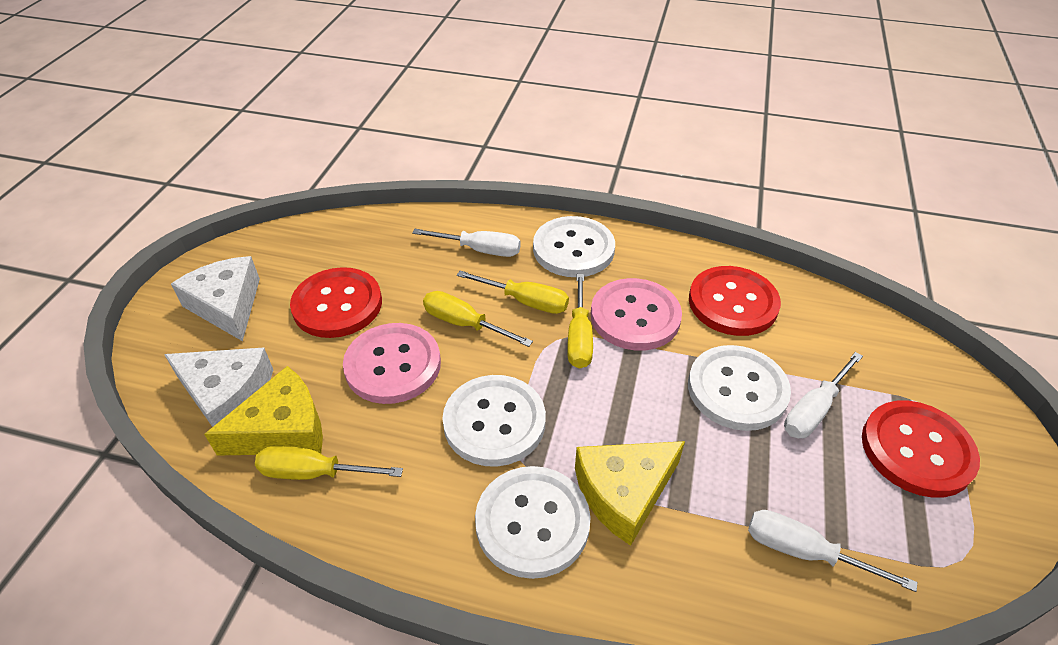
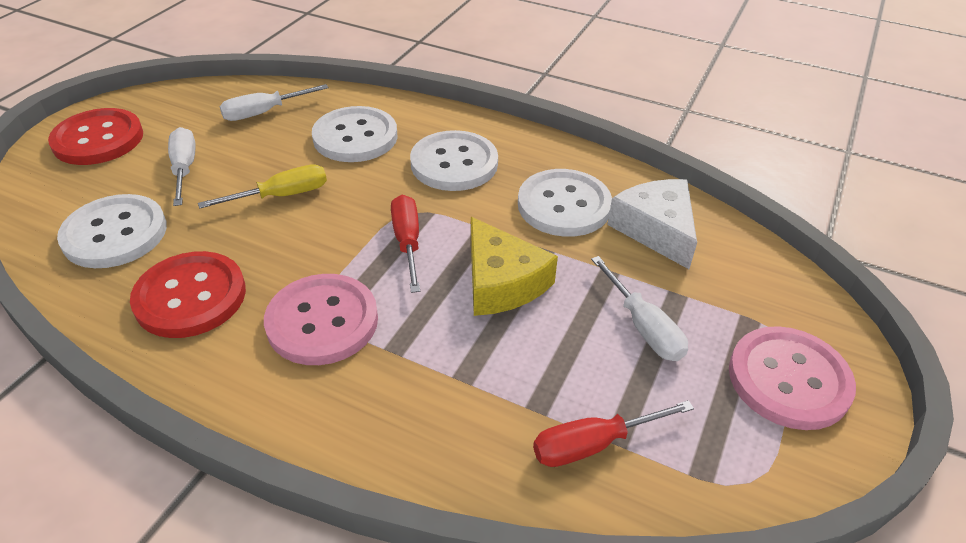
red button: 3 -> 2
red screwdriver: 0 -> 2
white cheese: 2 -> 1
yellow cheese: 2 -> 1
yellow screwdriver: 4 -> 1

